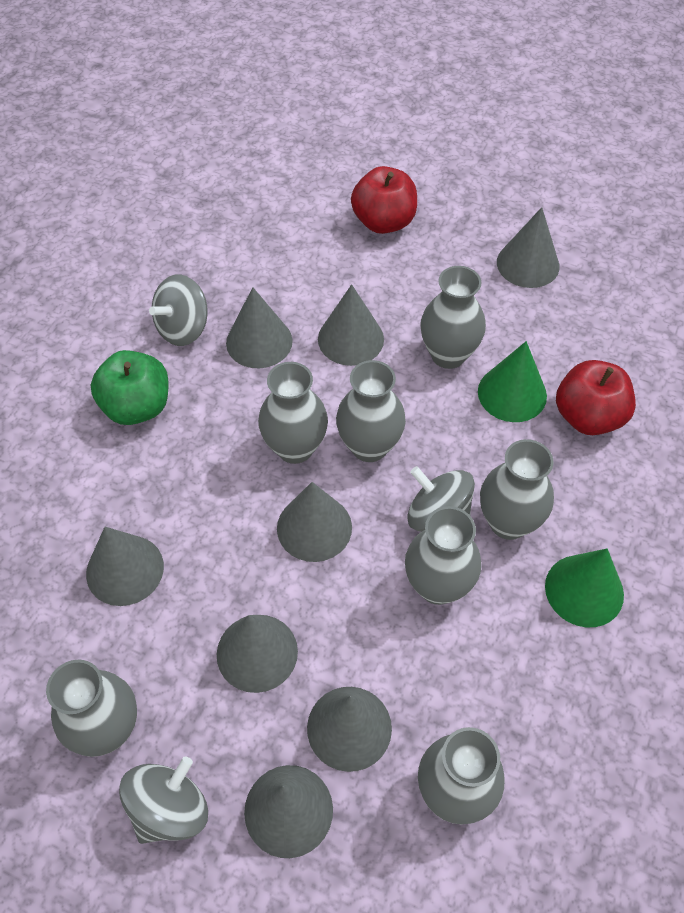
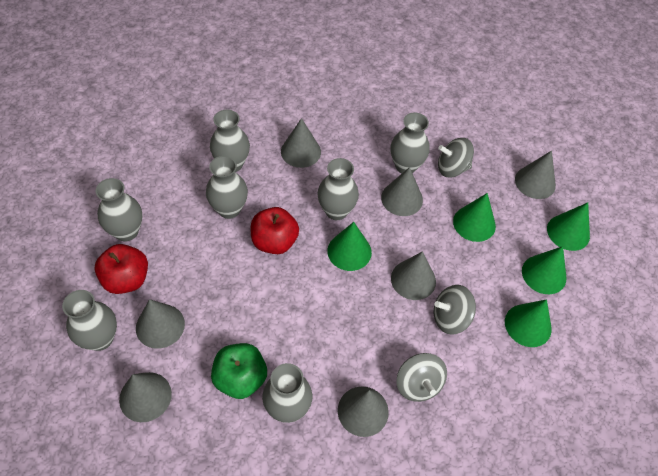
green cone: 2 -> 5
grey cone: 8 -> 7

